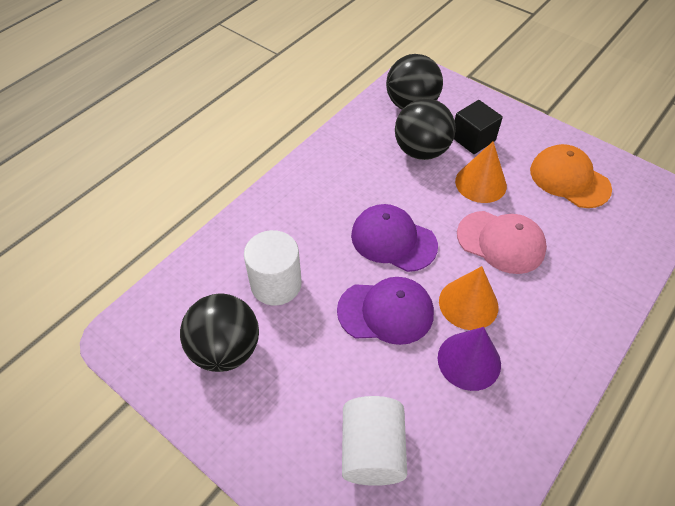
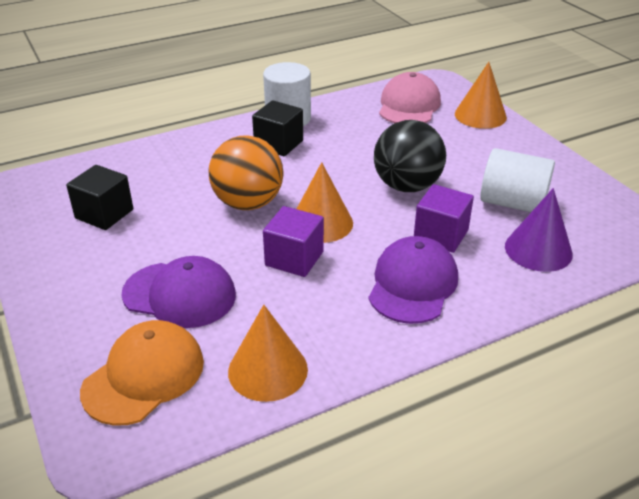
black ball: 3 -> 1
black cube: 1 -> 2
orange ball: 0 -> 1
orange cone: 2 -> 3
purple cube: 0 -> 2

